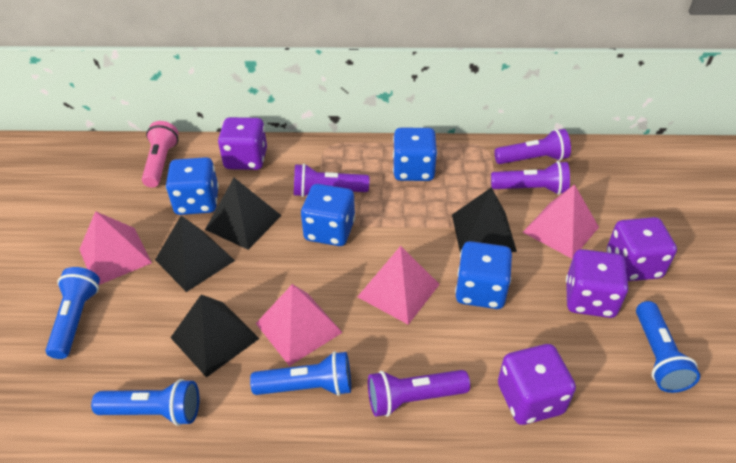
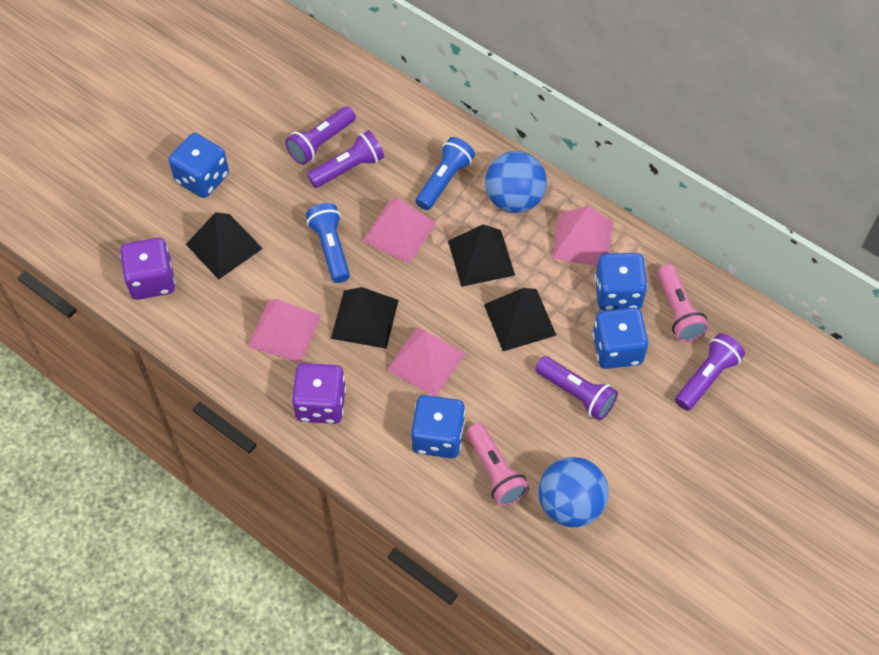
blue ball: 0 -> 2
blue flashlight: 4 -> 2
pink flashlight: 1 -> 2
purple dice: 4 -> 2

